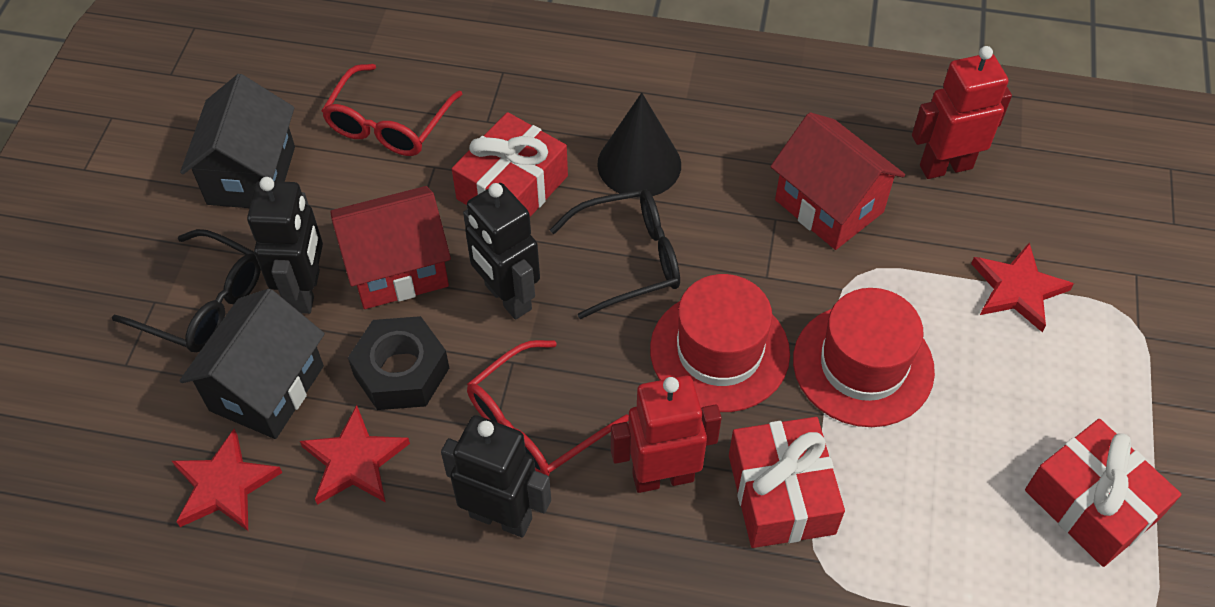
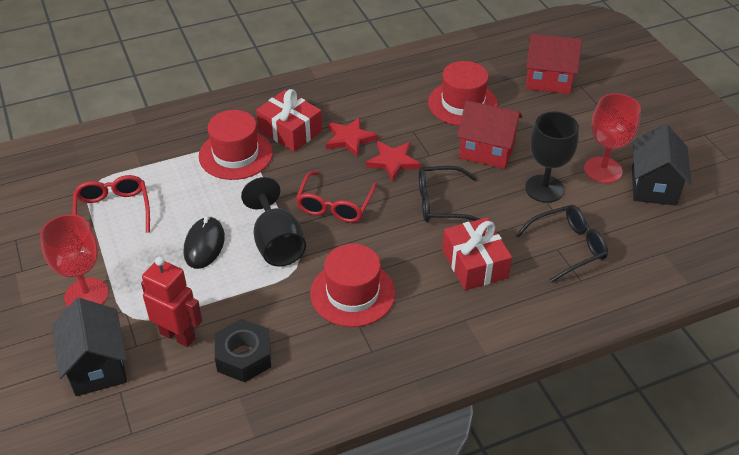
black cone: 1 -> 0
black goblet: 0 -> 2
black mouse: 0 -> 1
black robot: 3 -> 0
red gift: 3 -> 2
red goblet: 0 -> 2
red hat: 2 -> 3
red robot: 2 -> 1
red star: 3 -> 2

